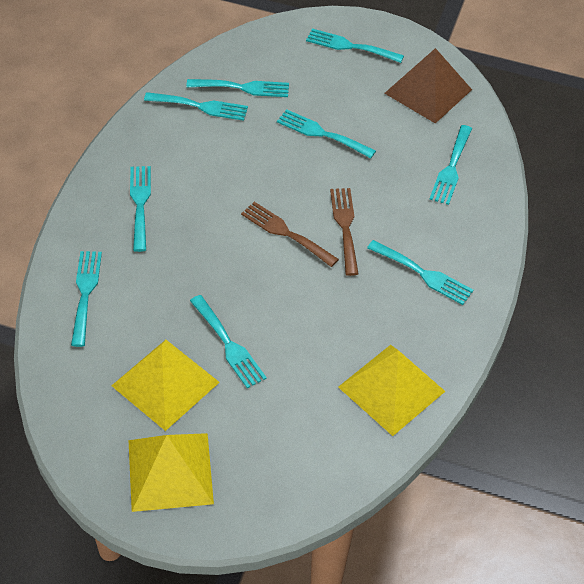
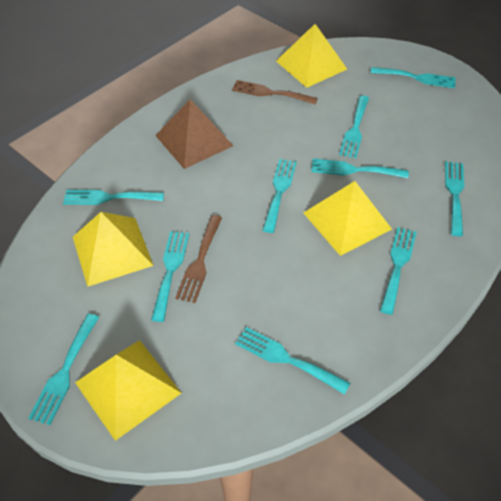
turquoise fork: 9 -> 10
yellow pyramid: 3 -> 4

